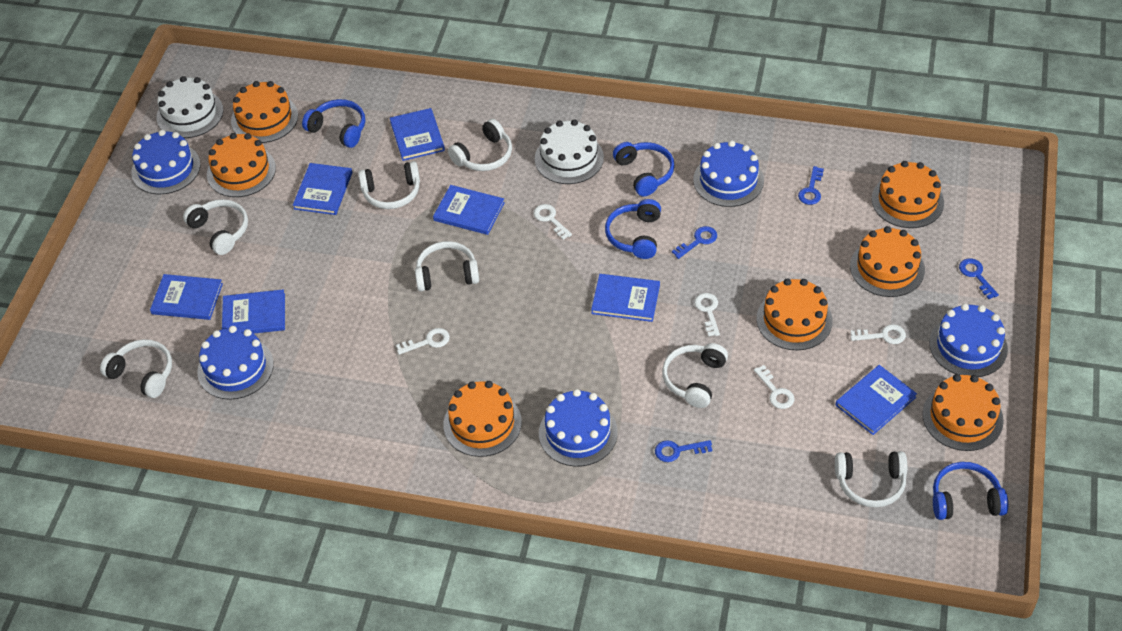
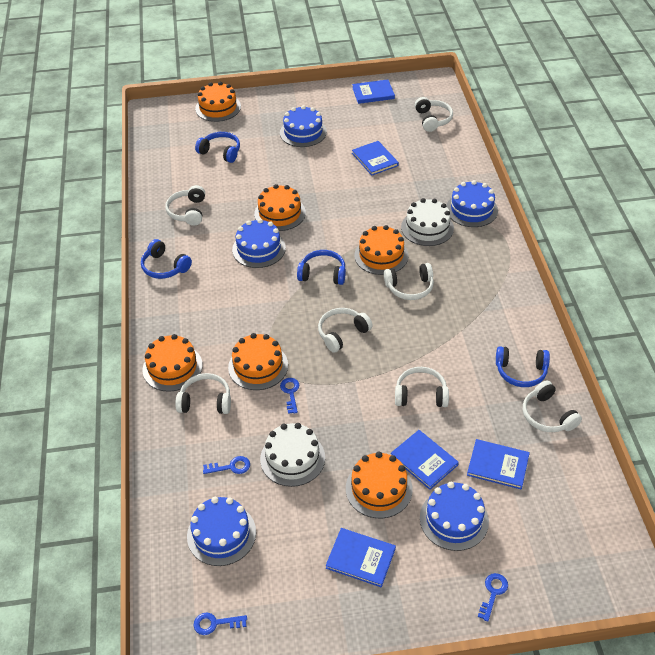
blue book: 7 -> 5
orange cake: 7 -> 6
white key: 5 -> 0

